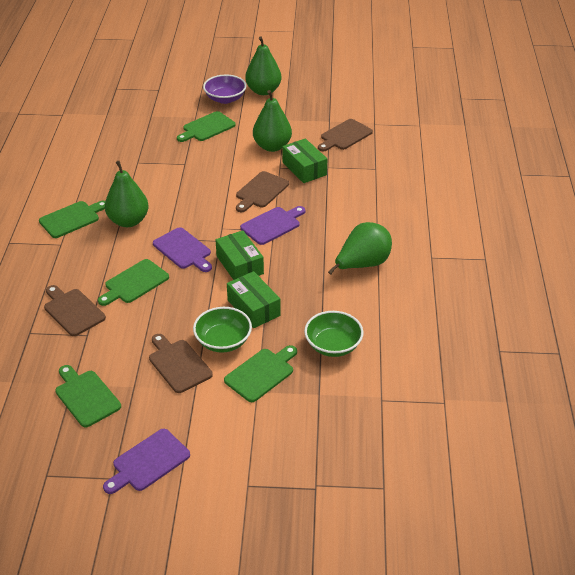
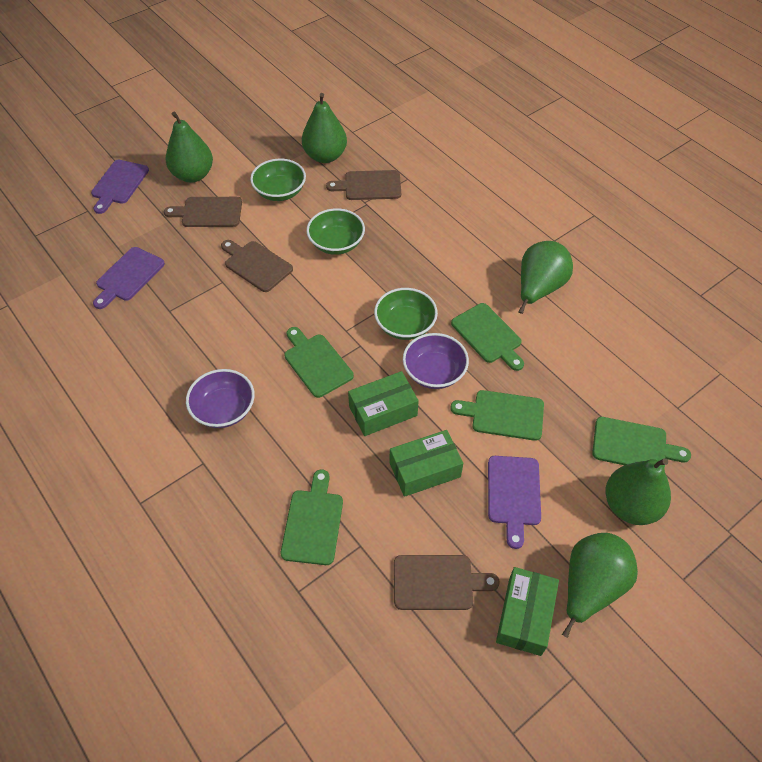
green bowl: 2 -> 3
green pear: 4 -> 5
purple bowl: 1 -> 2

